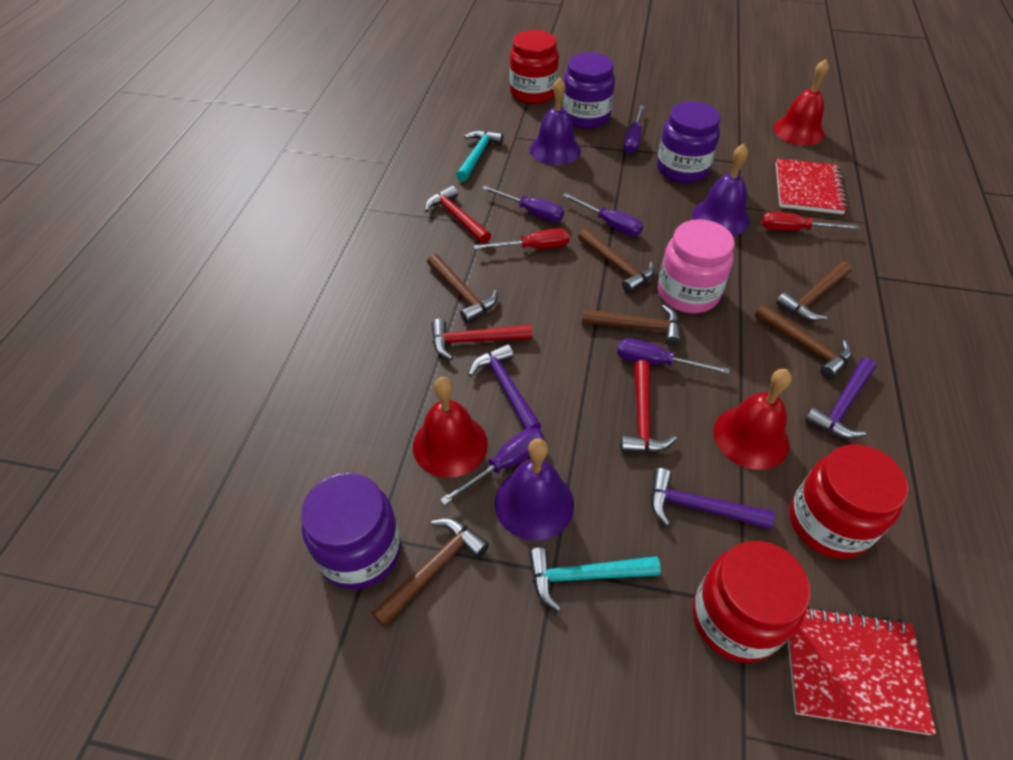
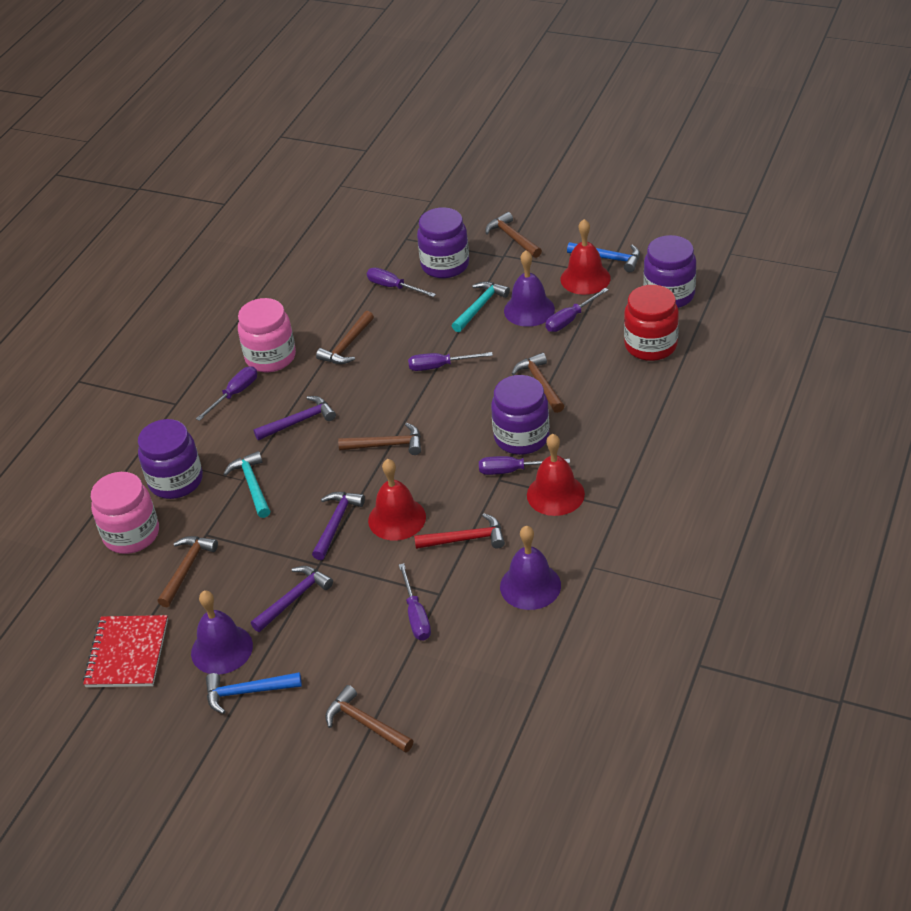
blue hammer: 0 -> 2
pink jar: 1 -> 2
purple jar: 3 -> 4
purple screwdriver: 5 -> 6
red hammer: 3 -> 1
red jar: 3 -> 1
red notebook: 2 -> 1
red screwdriver: 2 -> 0

